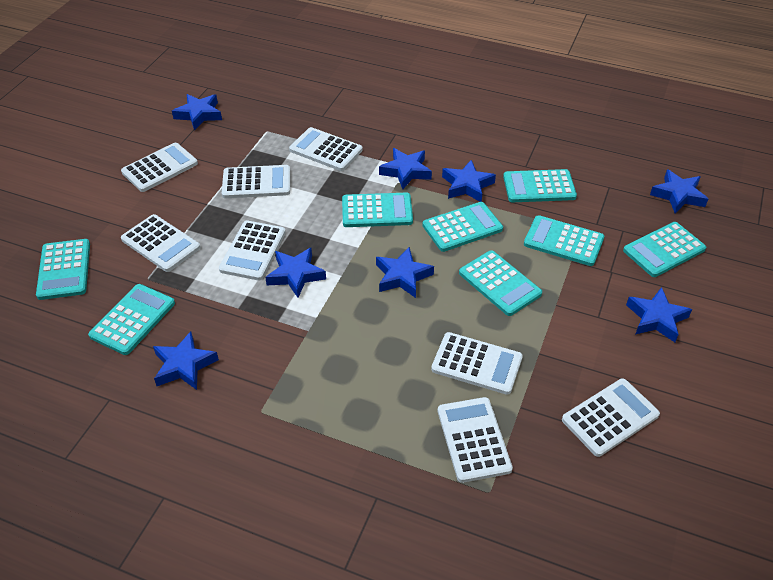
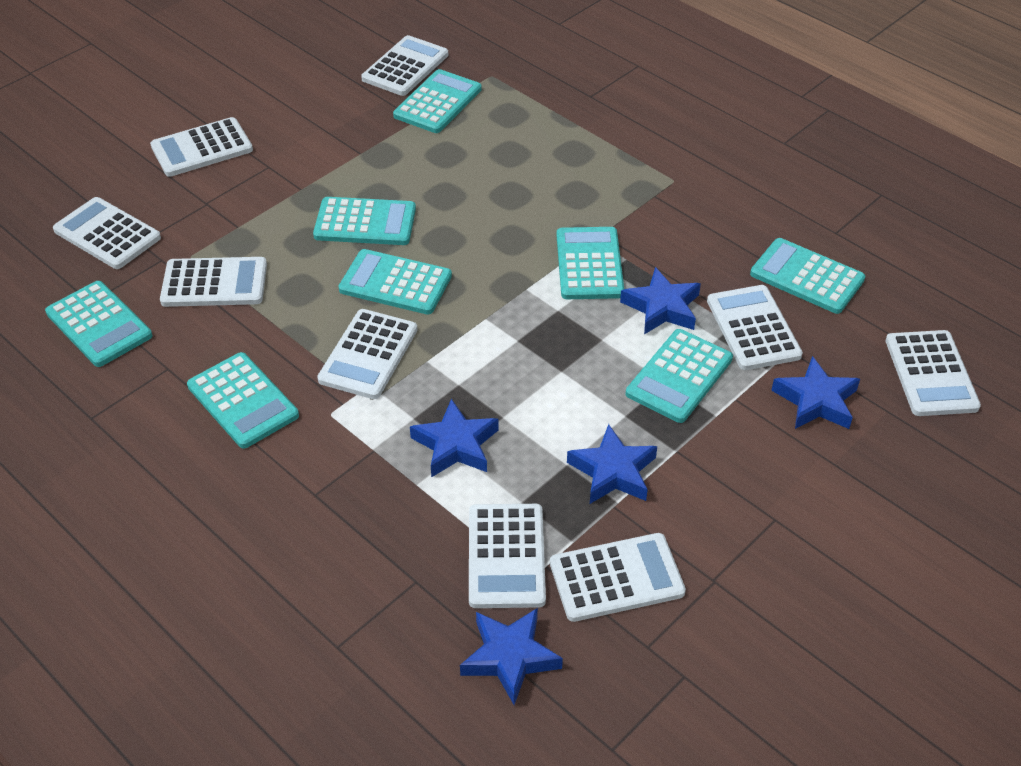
blue star: 8 -> 5
white calculator: 8 -> 9

